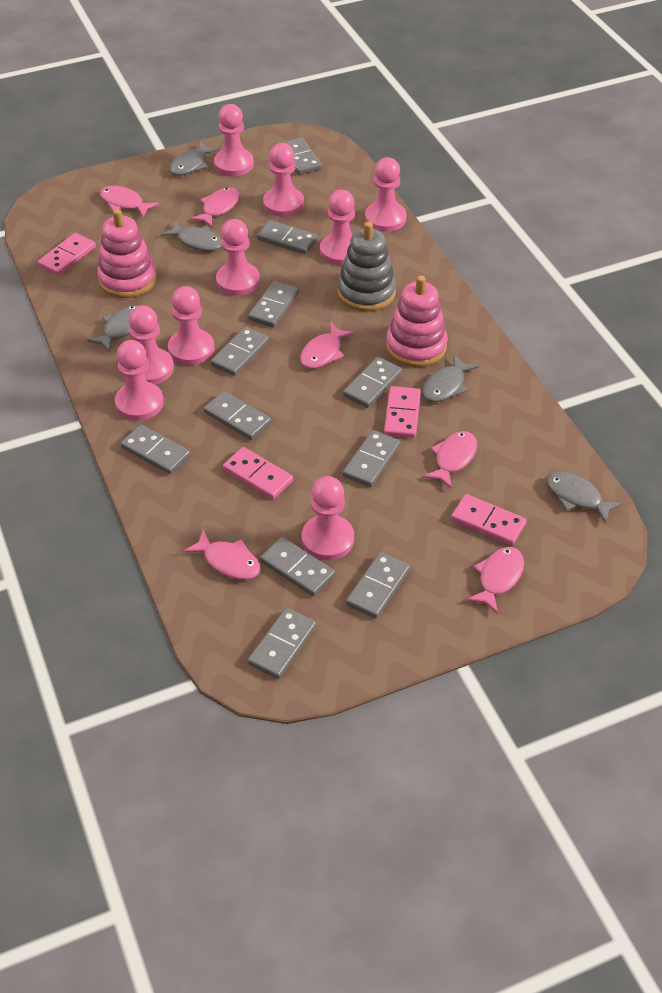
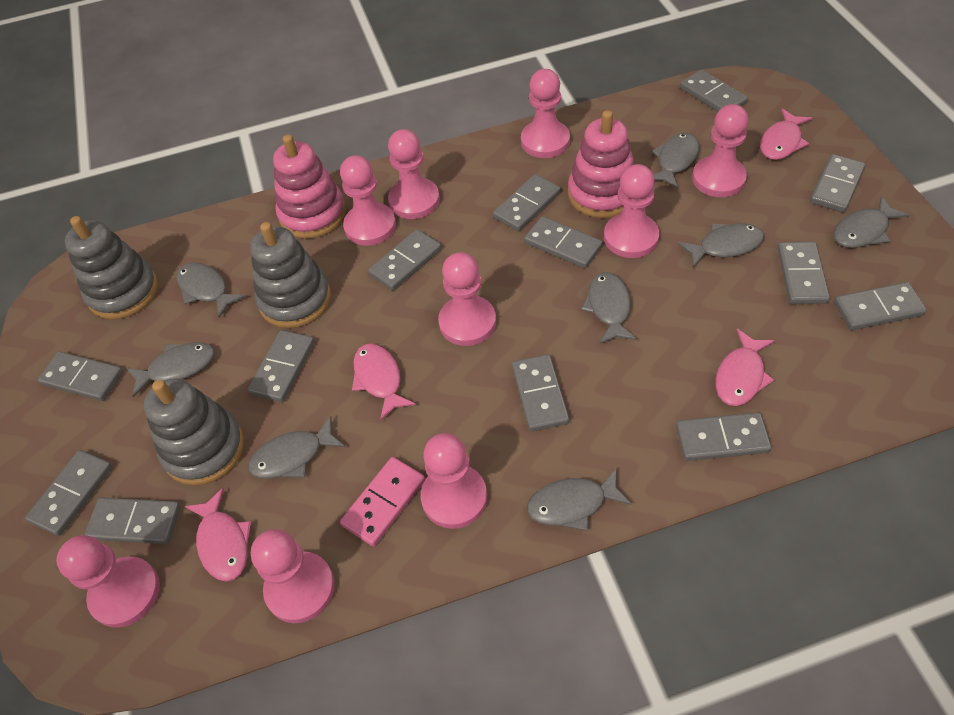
grey domino: 11 -> 13
grey fish: 5 -> 8
grey stacking toy: 1 -> 3
pink domino: 4 -> 1
pink fish: 6 -> 4

